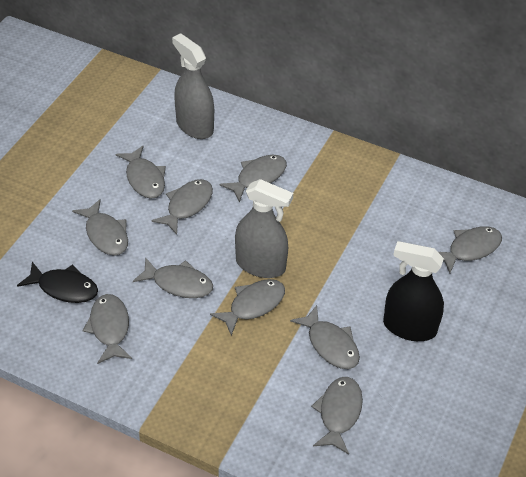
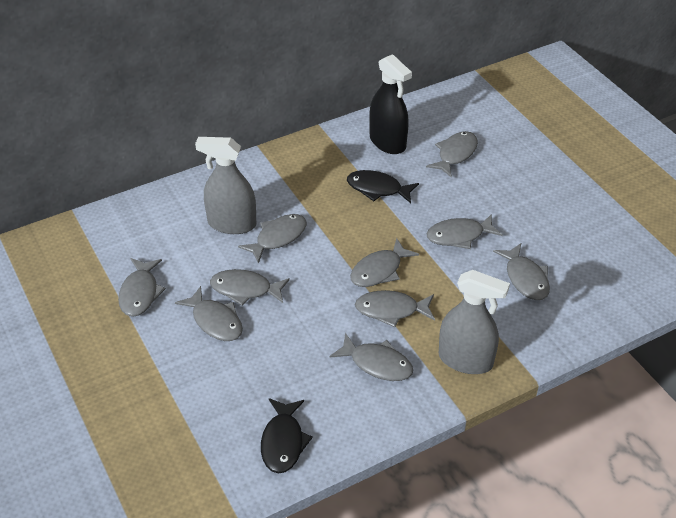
black fish: 1 -> 2

